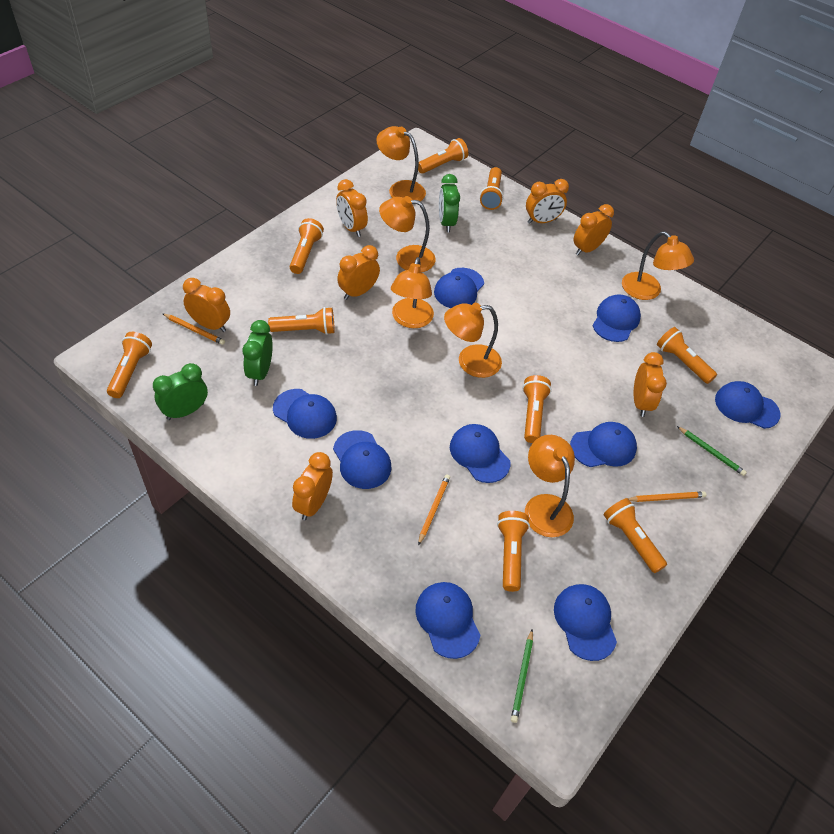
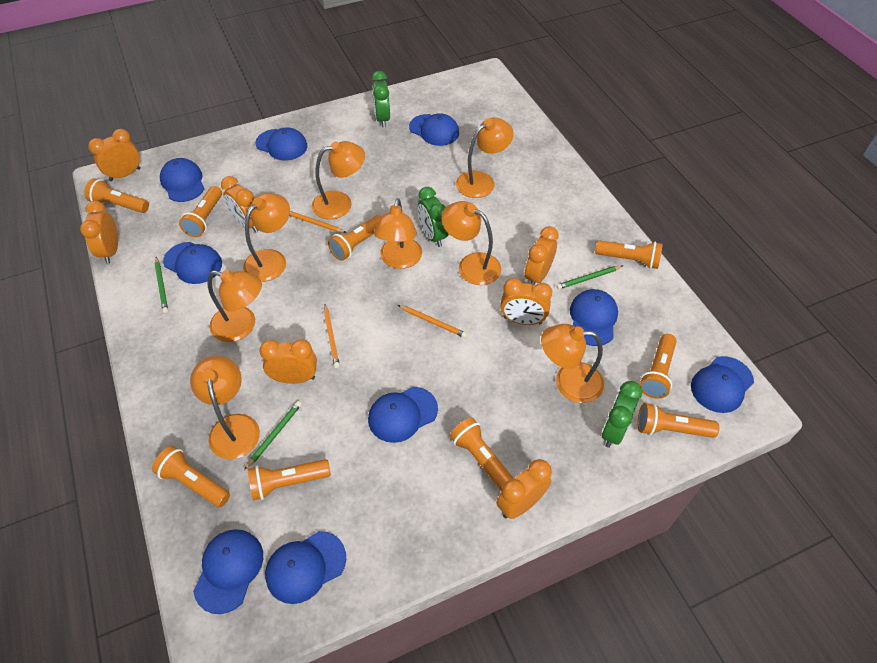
green pencil: 2 -> 3
orange lamp: 6 -> 8

